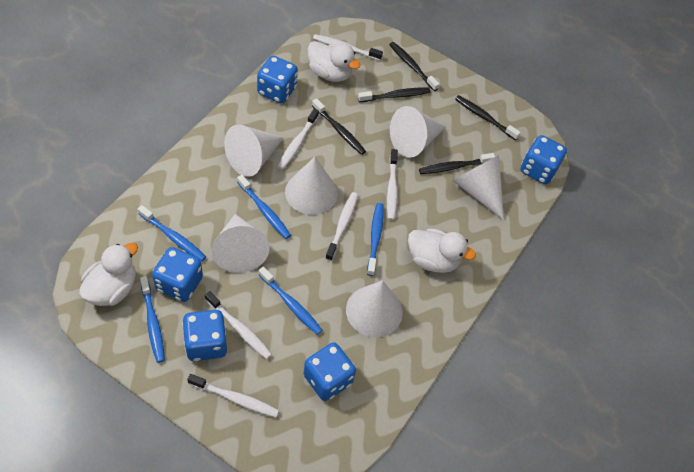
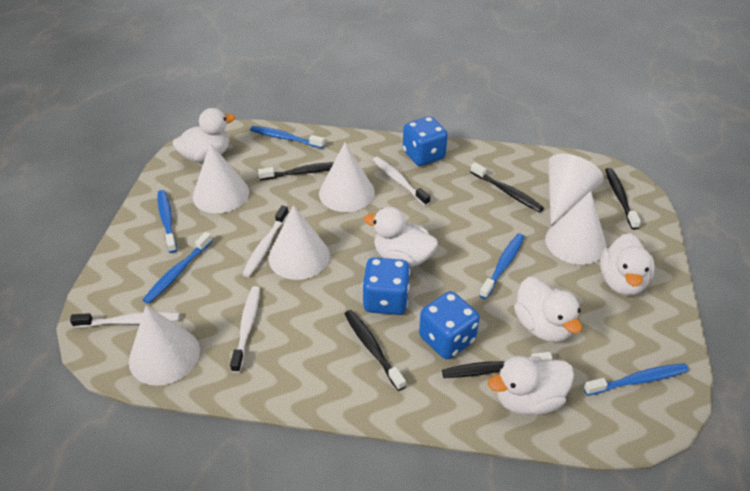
blue dice: 5 -> 3
white duck: 3 -> 5
white toothbrush: 6 -> 4

